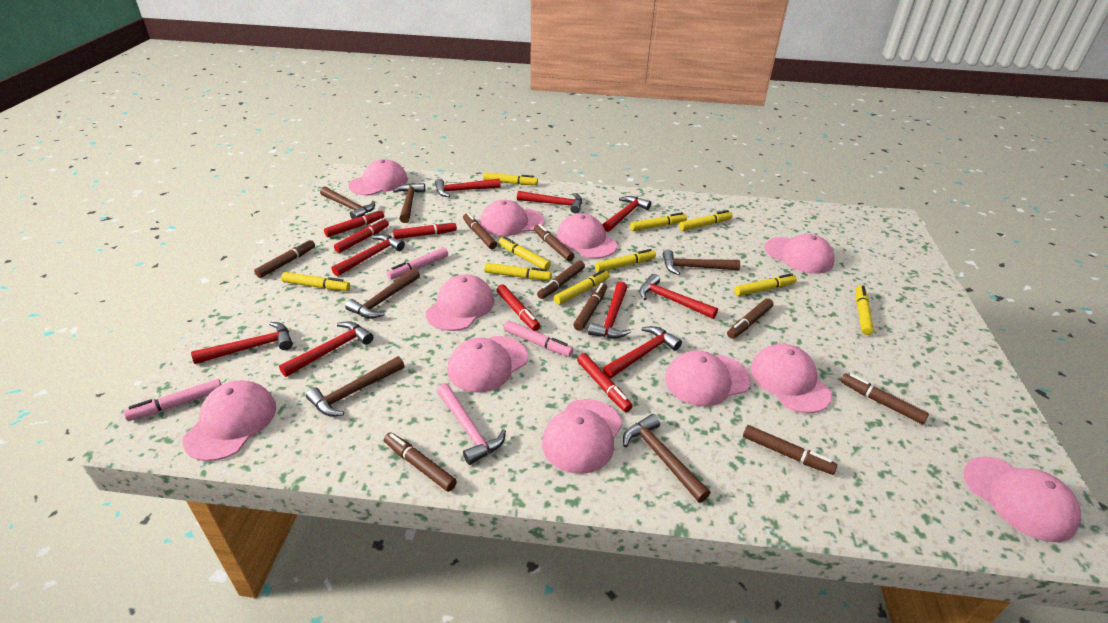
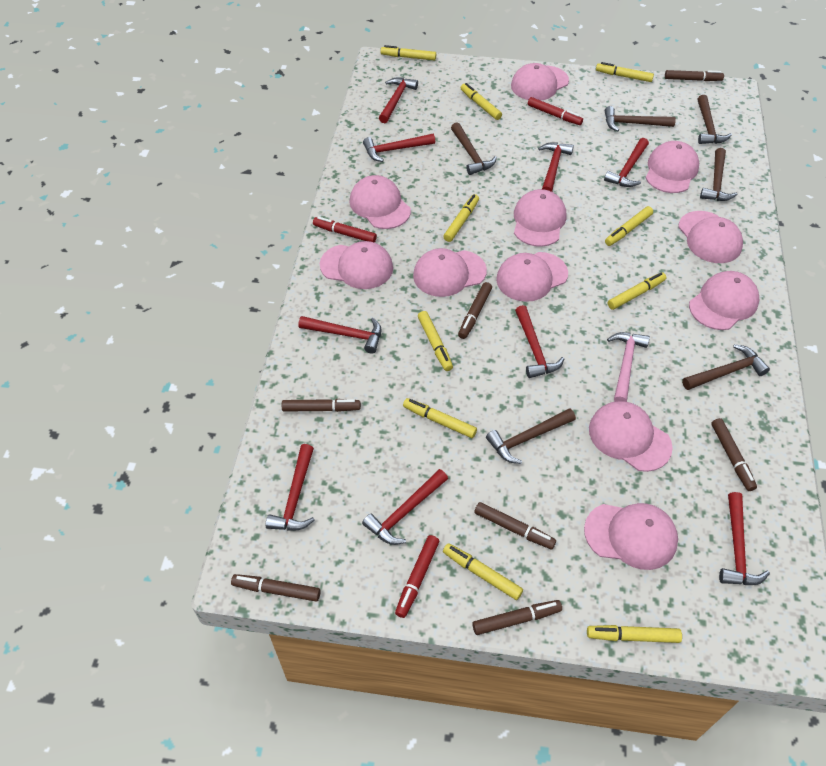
brown marker: 9 -> 7
pink marker: 3 -> 0
red marker: 5 -> 3

